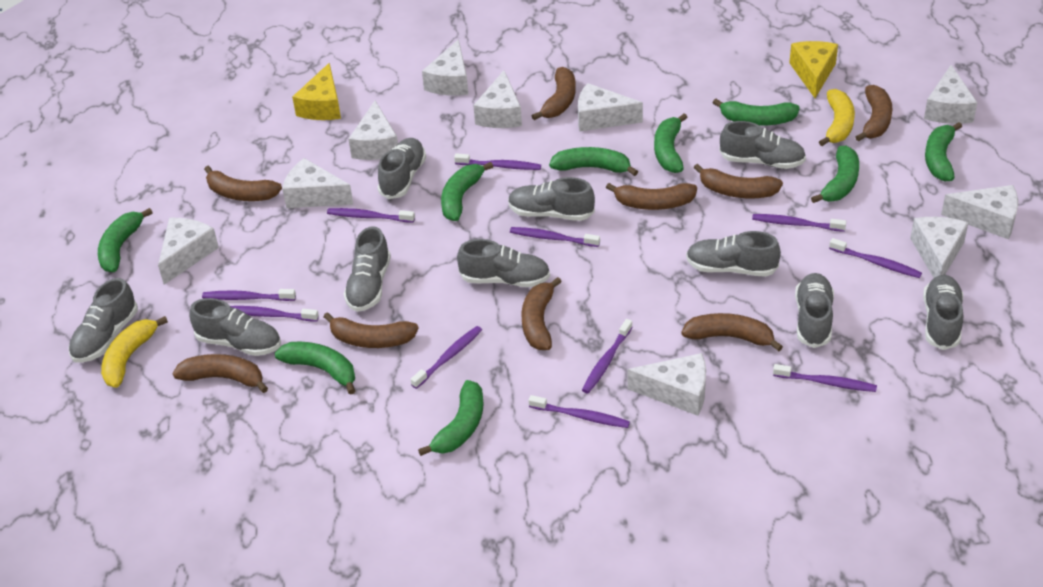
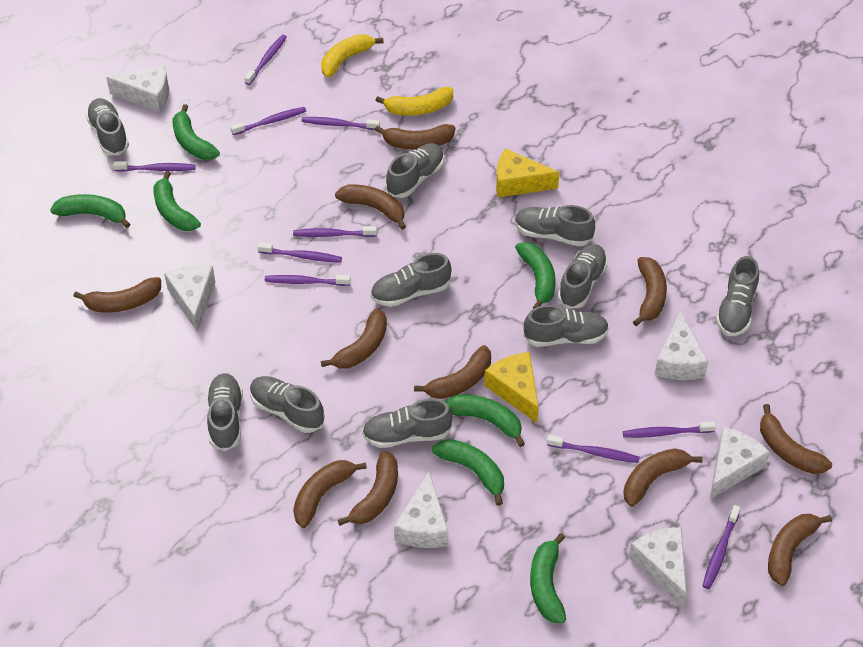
brown banana: 9 -> 11
green banana: 9 -> 7
purple toothbrush: 11 -> 10
white cheese: 10 -> 6

